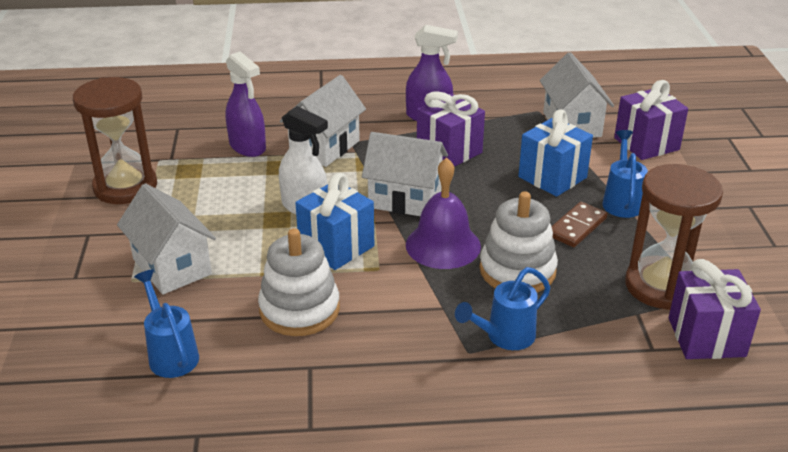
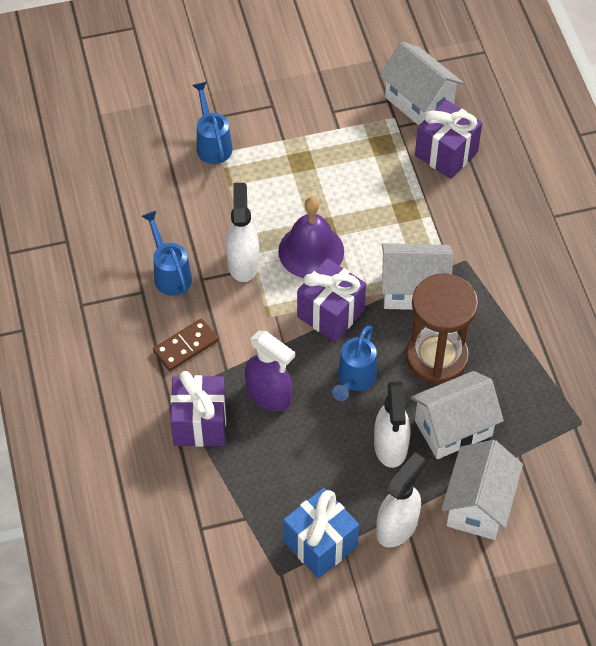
blue gift: 2 -> 1
brown hourglass: 2 -> 1
purple spray bottle: 2 -> 1
white spray bottle: 1 -> 3
white stacking toy: 2 -> 0

